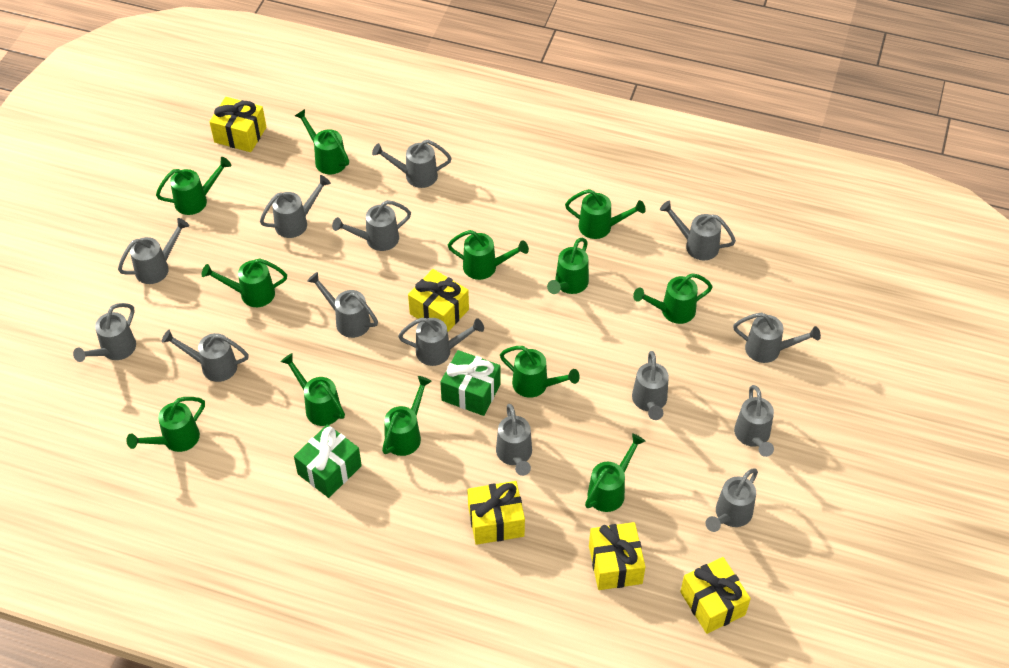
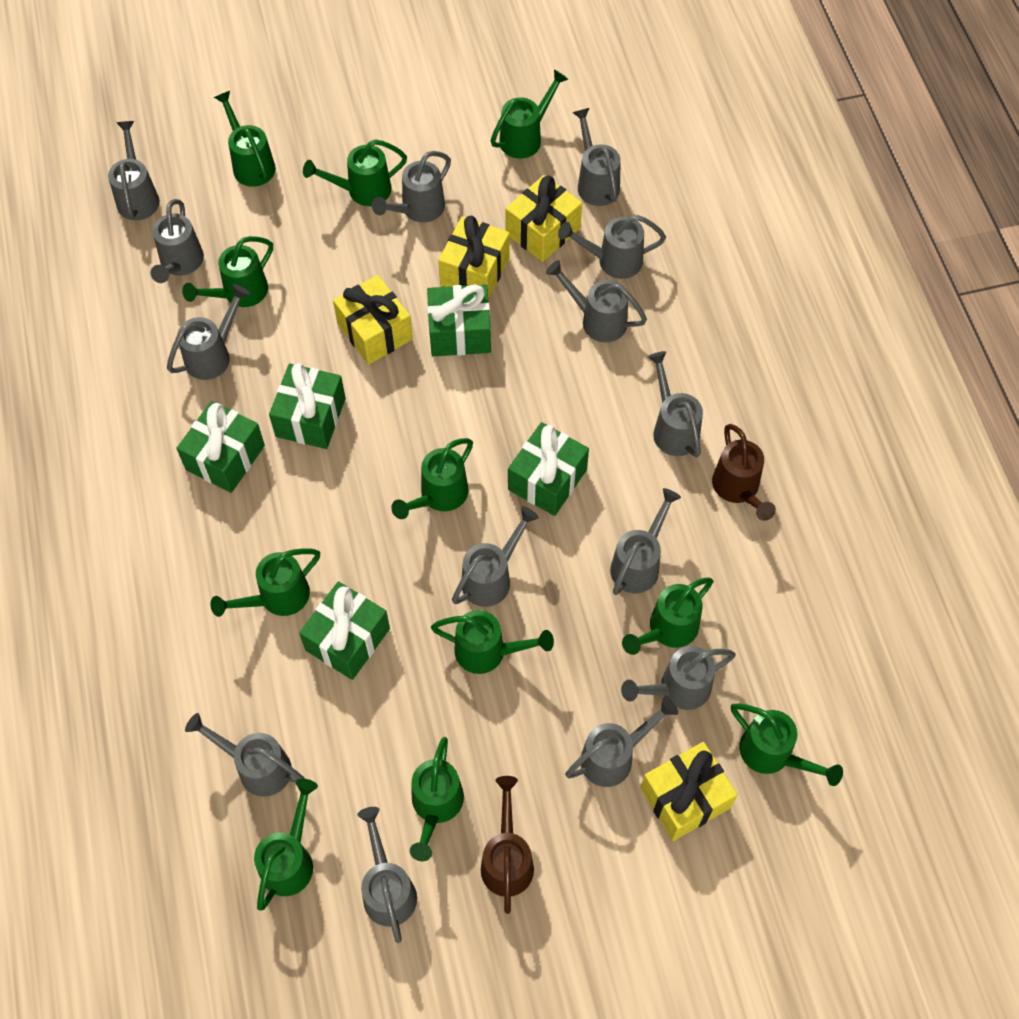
brown watering can: 0 -> 2
green gift: 2 -> 5
green watering can: 12 -> 11
yellow gift: 5 -> 4

